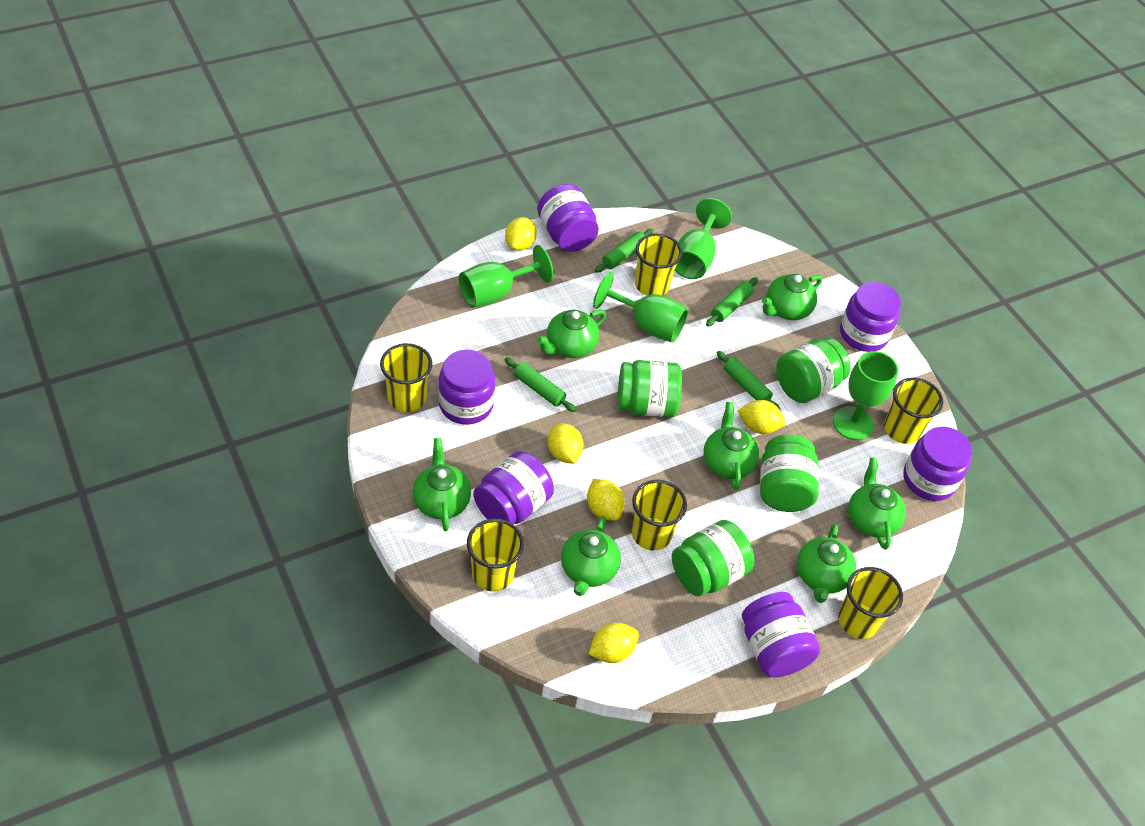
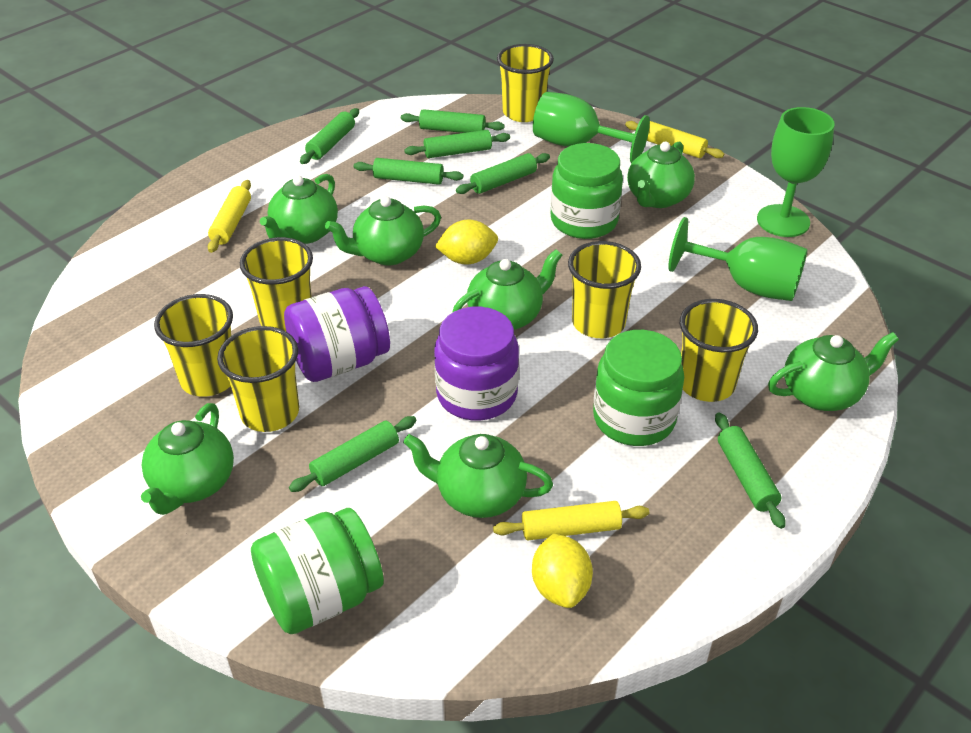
green goblet: 4 -> 3
green jar: 4 -> 3
green rolling pin: 4 -> 7
purple jar: 6 -> 2
yellow lemon: 5 -> 2
yellow rolling pin: 0 -> 3

